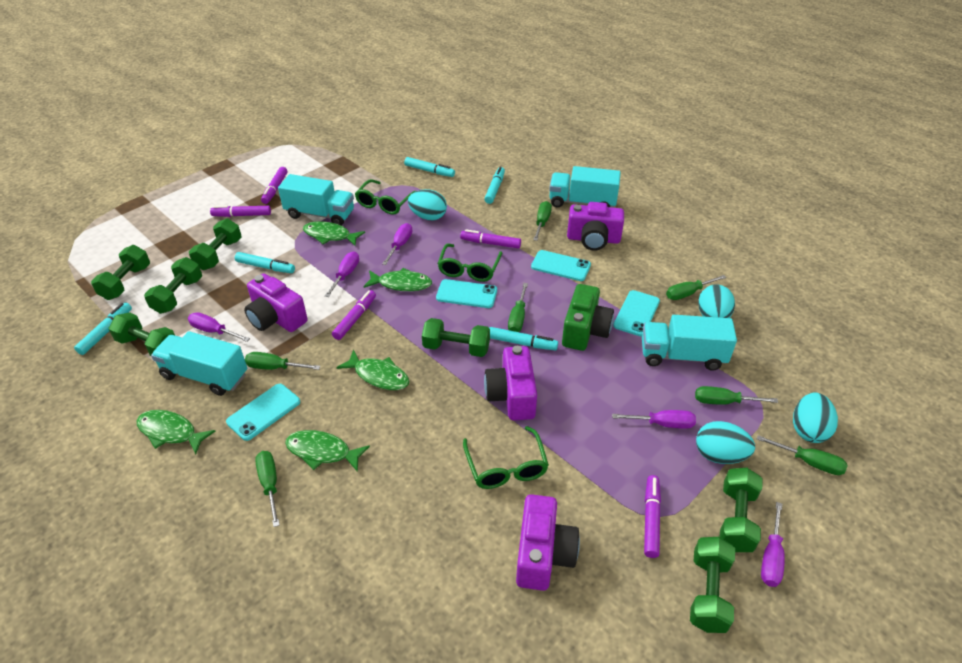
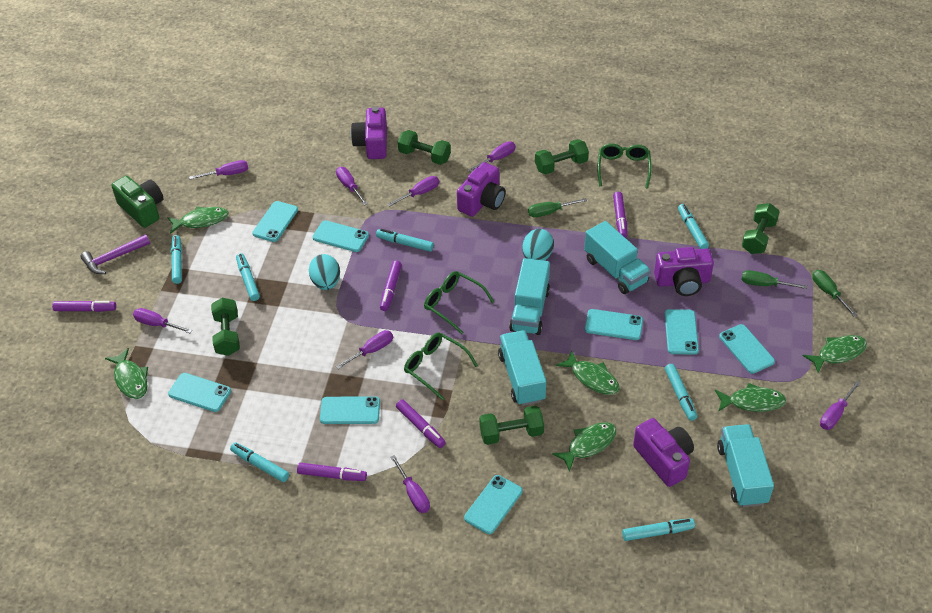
green dumbbell: 7 -> 5
green fish: 5 -> 6
green screwdriver: 7 -> 3
purple hammer: 0 -> 1
purple screwdriver: 5 -> 8
turquoise egg: 4 -> 2
turquoise marker: 5 -> 7
turquoise phone: 4 -> 8

